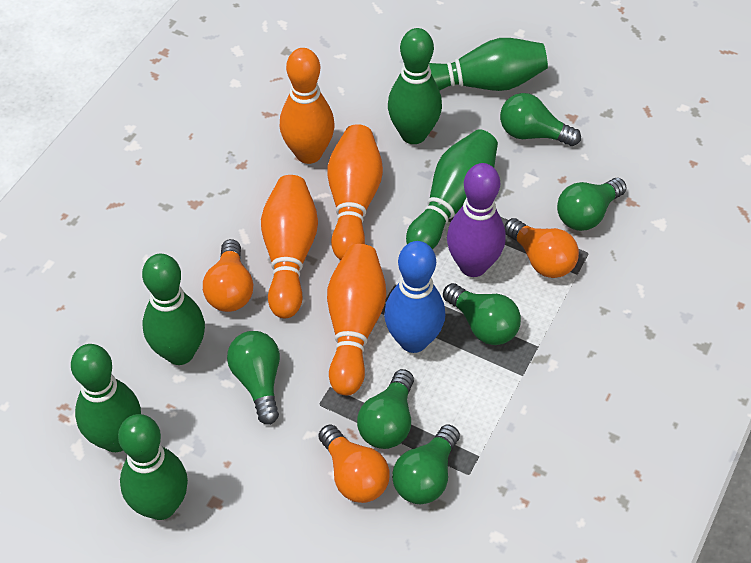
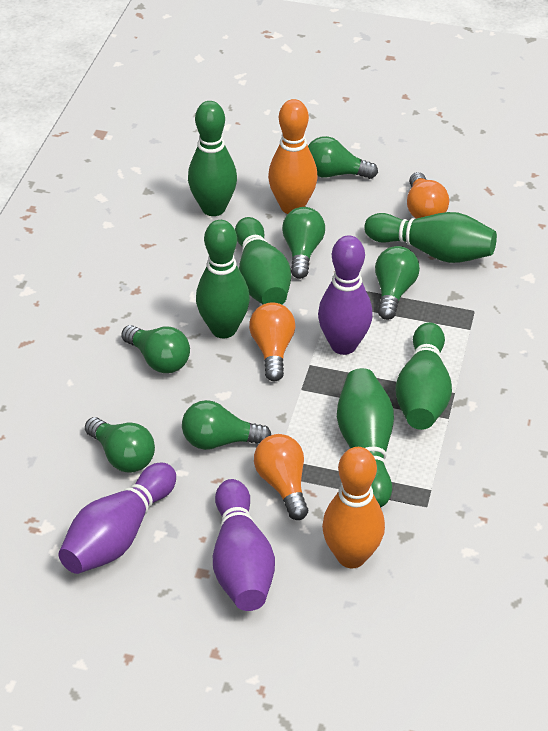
blue bowling pin: 1 -> 0
orange bowling pin: 4 -> 2
purple bowling pin: 1 -> 3

